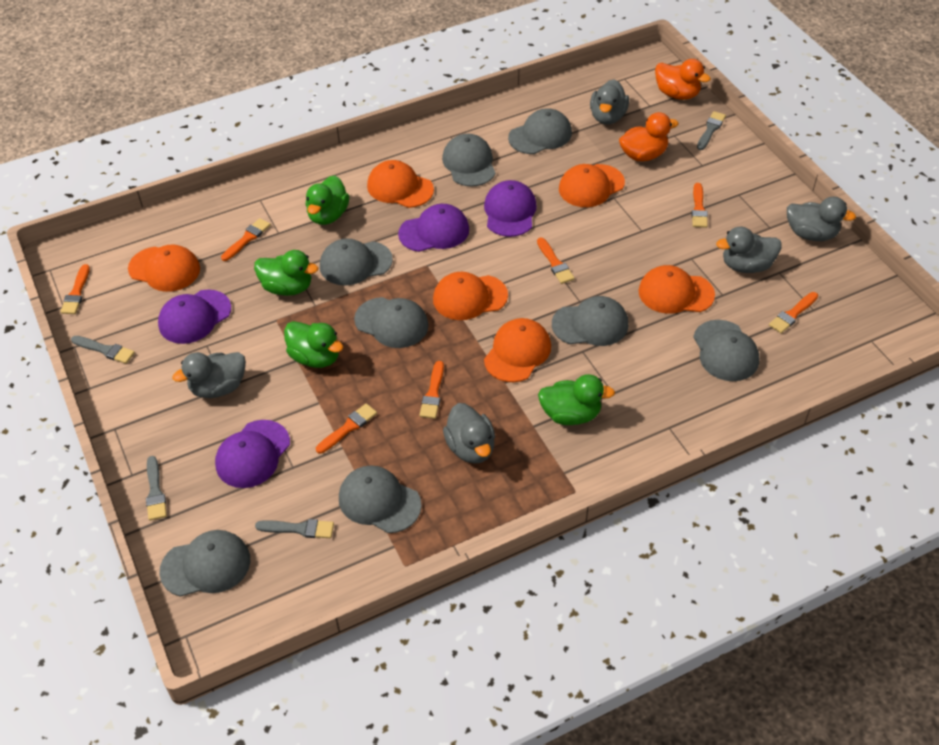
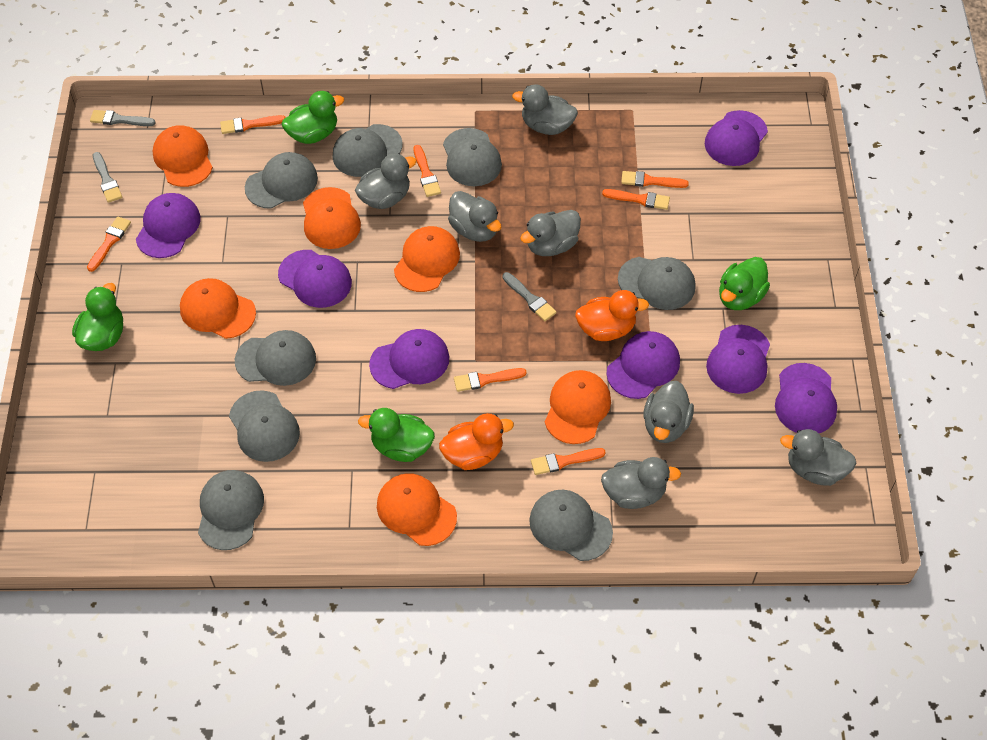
grey brush: 4 -> 3
grey duck: 5 -> 7
purple cap: 4 -> 7

